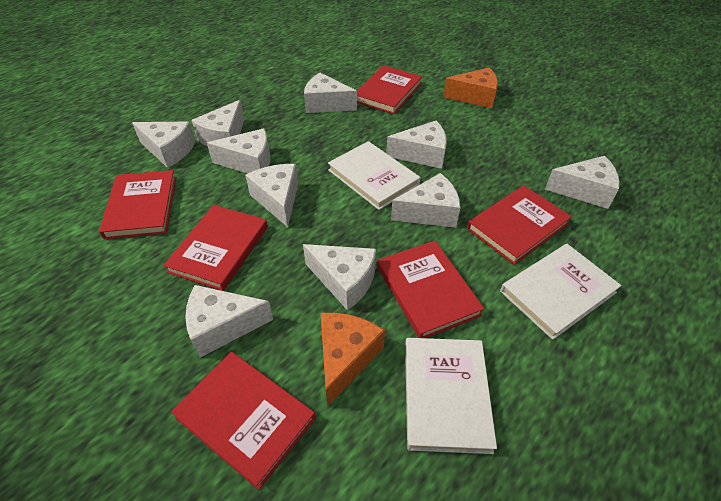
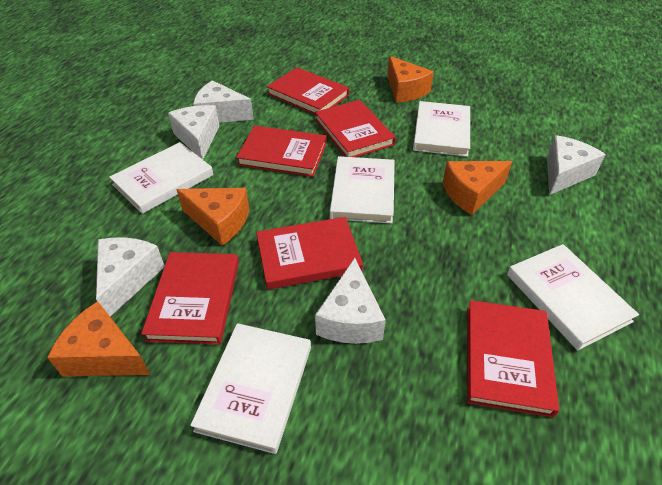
orange cheese: 2 -> 4
white book: 3 -> 5
white cheese: 10 -> 5

